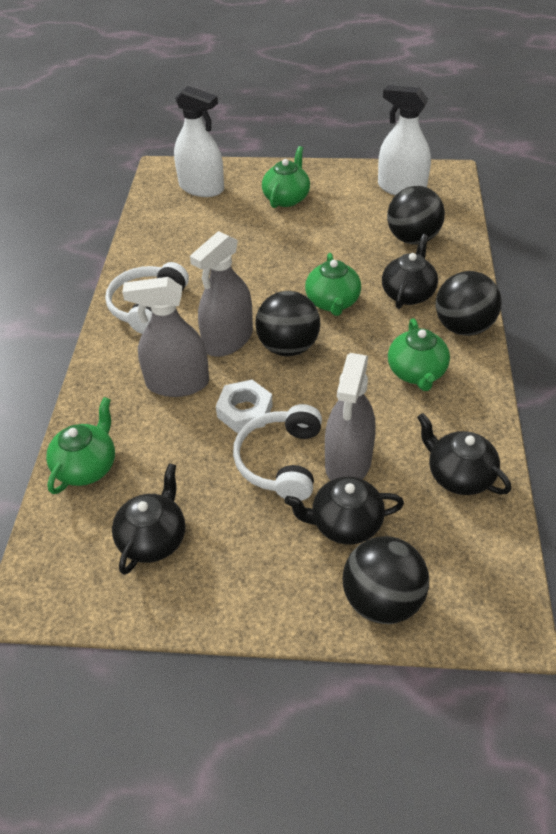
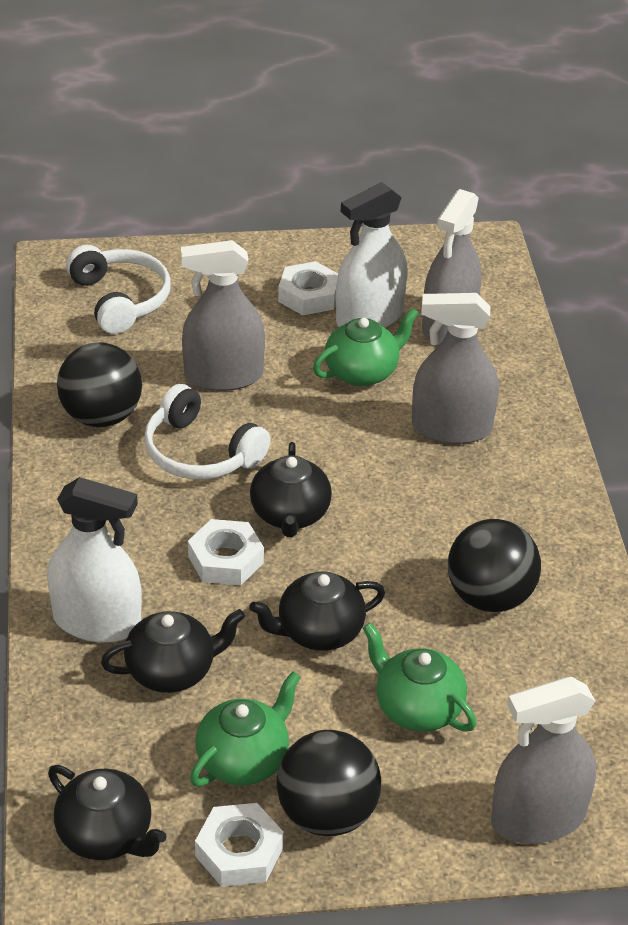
black ball: 4 -> 3
green teapot: 4 -> 3
grey spray bottle: 3 -> 4
white nut: 1 -> 3

